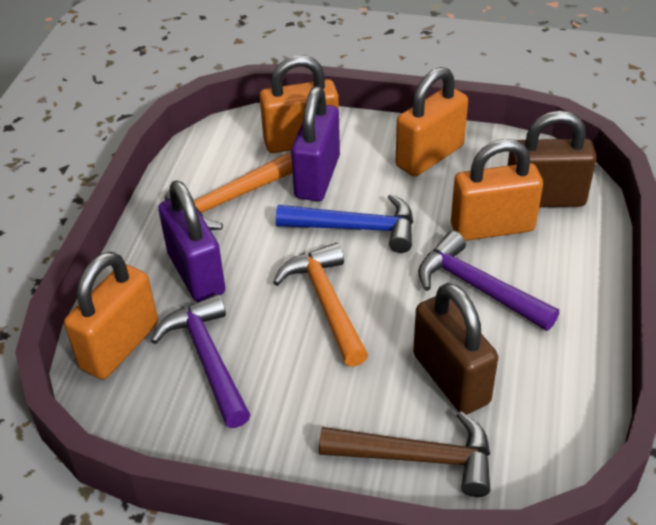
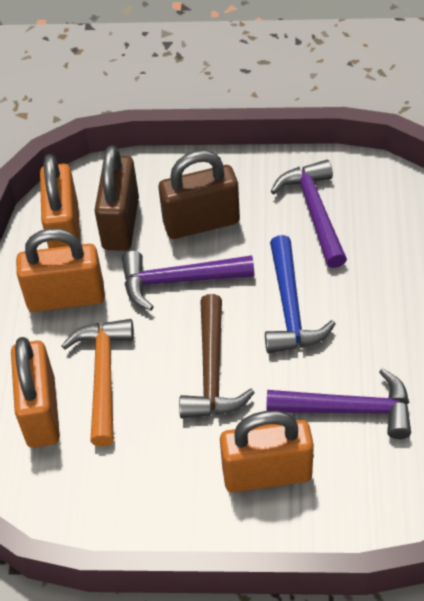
orange hammer: 2 -> 1
purple hammer: 2 -> 3
purple padlock: 2 -> 0

